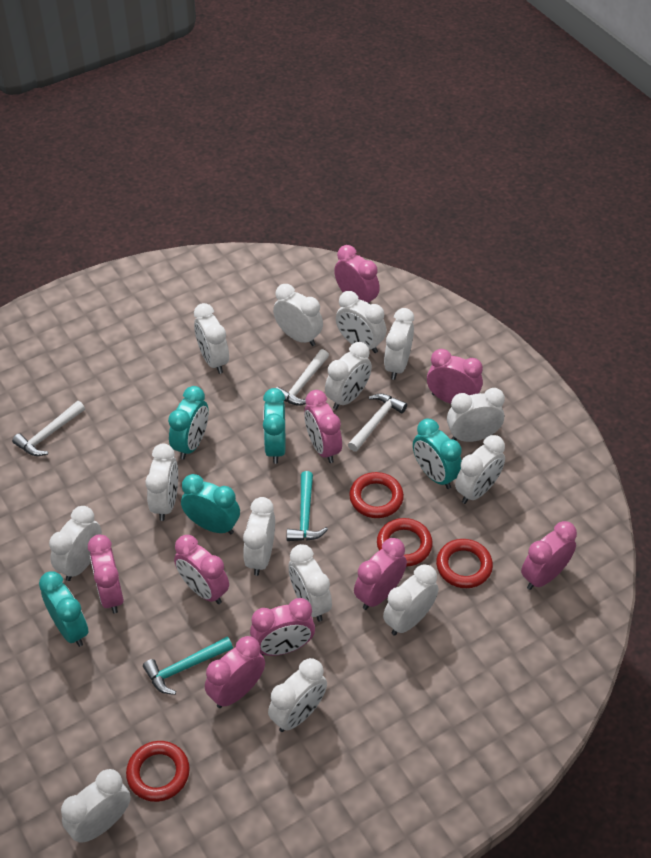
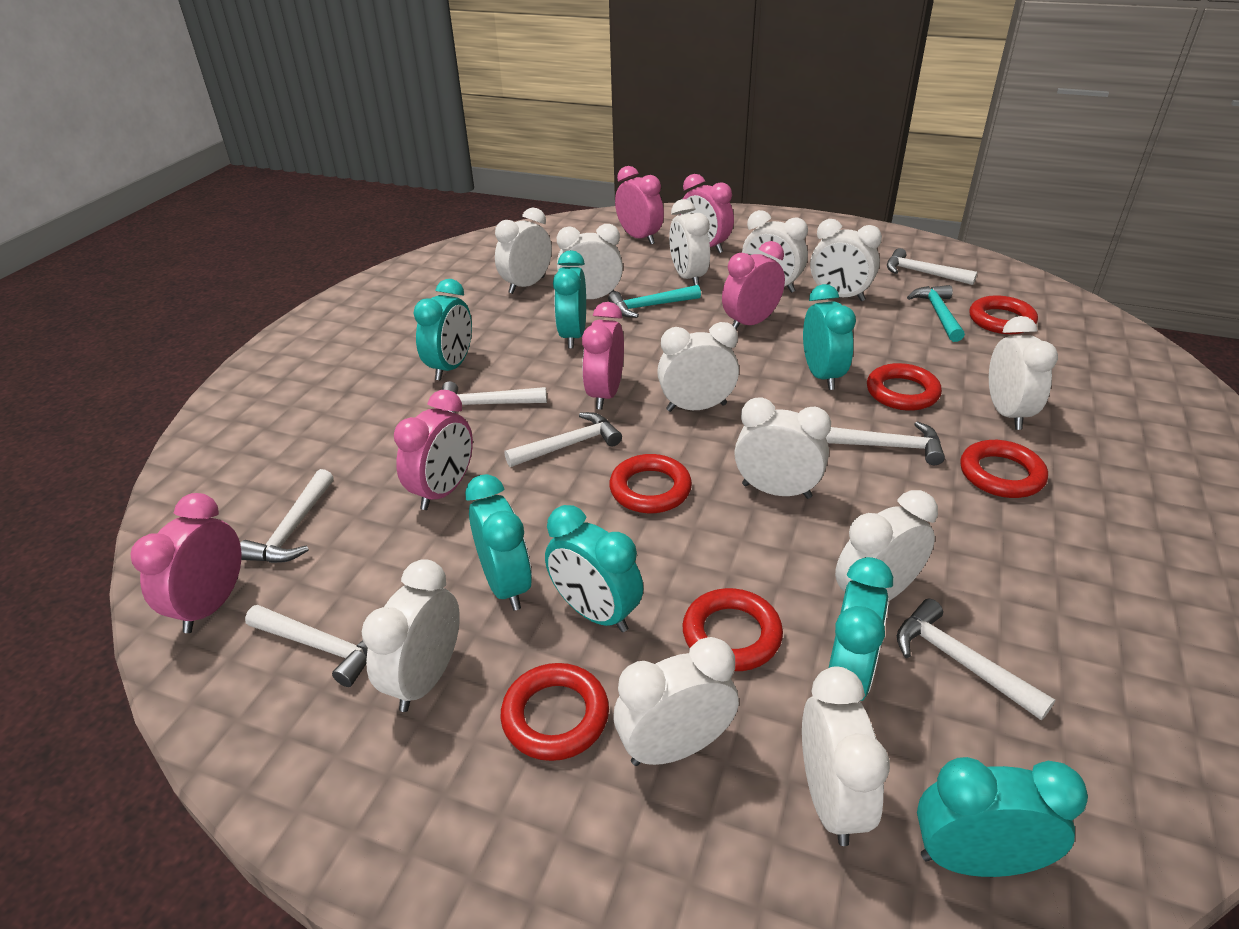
pink clock: 9 -> 6
red ring: 4 -> 6
turquoise clock: 5 -> 7
white clock: 14 -> 12
white hammer: 3 -> 7

